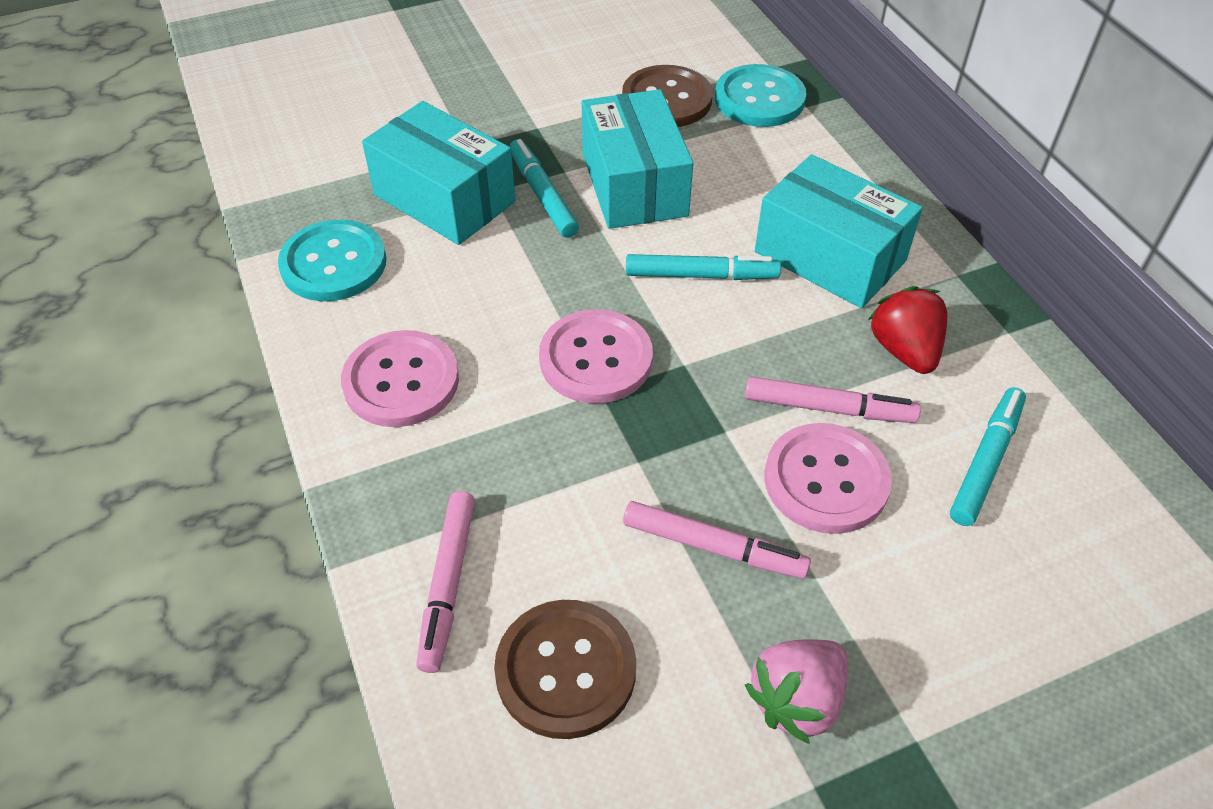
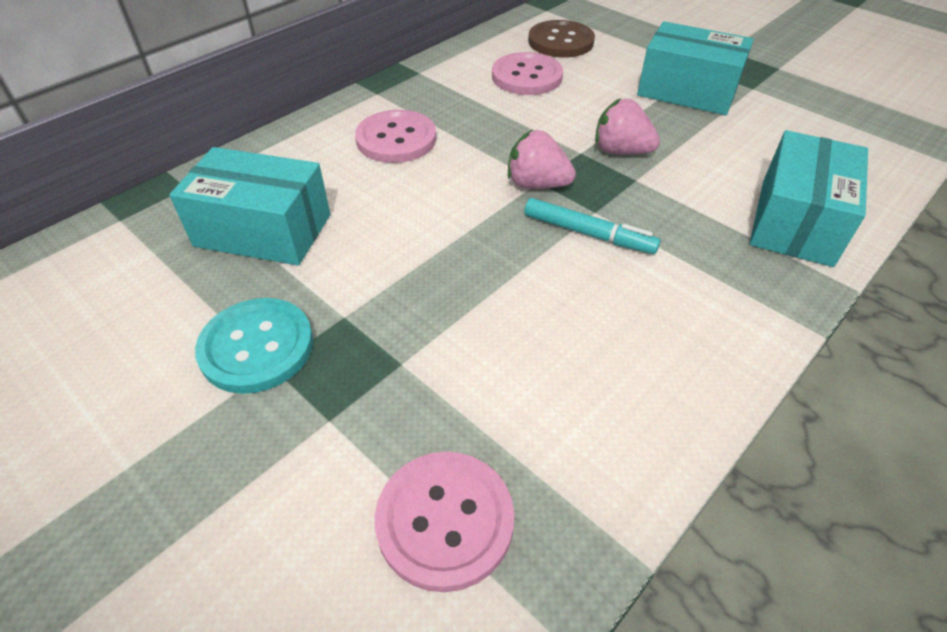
brown button: 2 -> 1
pink marker: 3 -> 0
pink strawberry: 1 -> 2
red strawberry: 1 -> 0
turquoise button: 2 -> 1
turquoise marker: 3 -> 1

